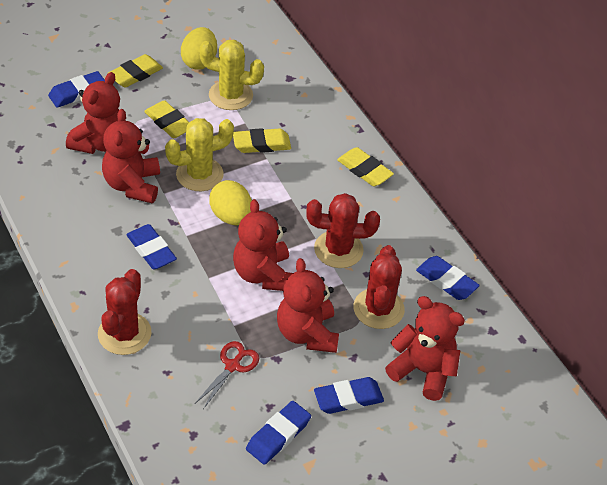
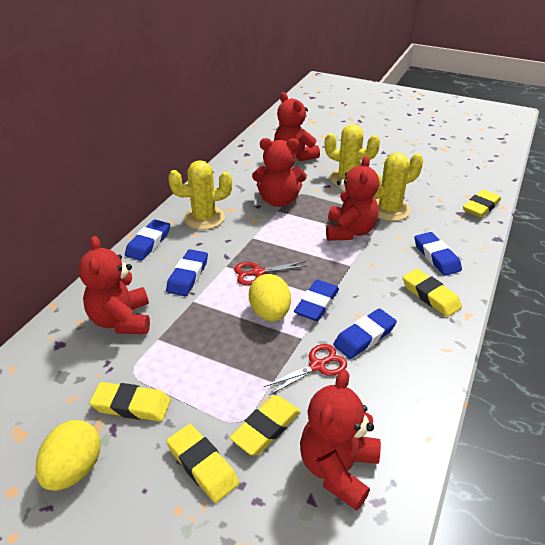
red cactus: 3 -> 0
red scissors: 1 -> 2
yellow cactus: 2 -> 3
yellow eraser: 4 -> 5

